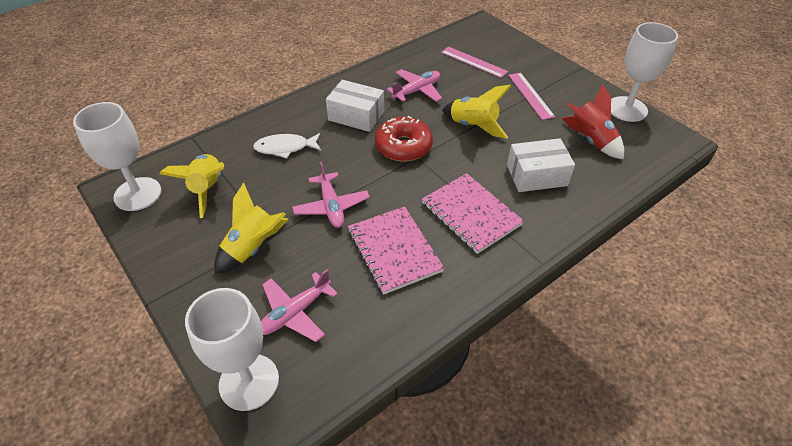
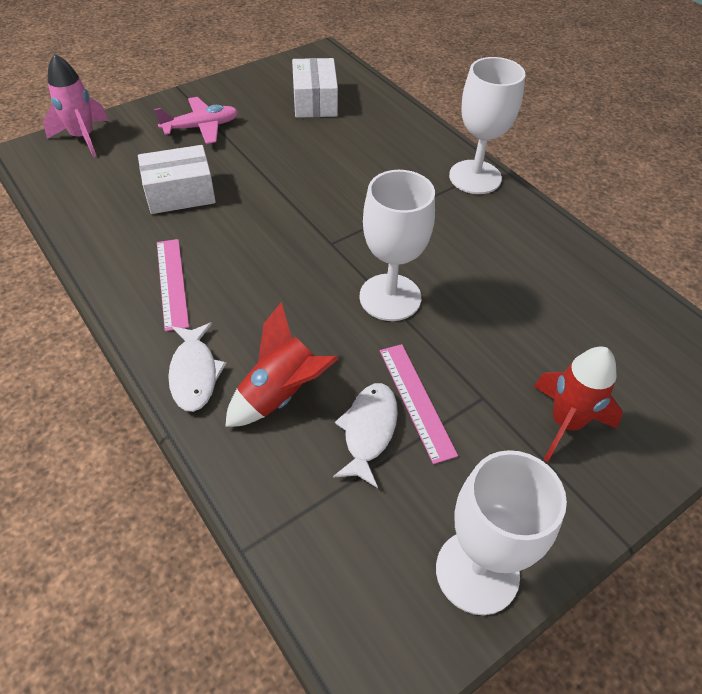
pink notebook: 2 -> 0
pink plane: 3 -> 1
pink rocket: 0 -> 1
red donut: 1 -> 0
red rocket: 1 -> 2
white fish: 1 -> 2
yellow rocket: 3 -> 0

